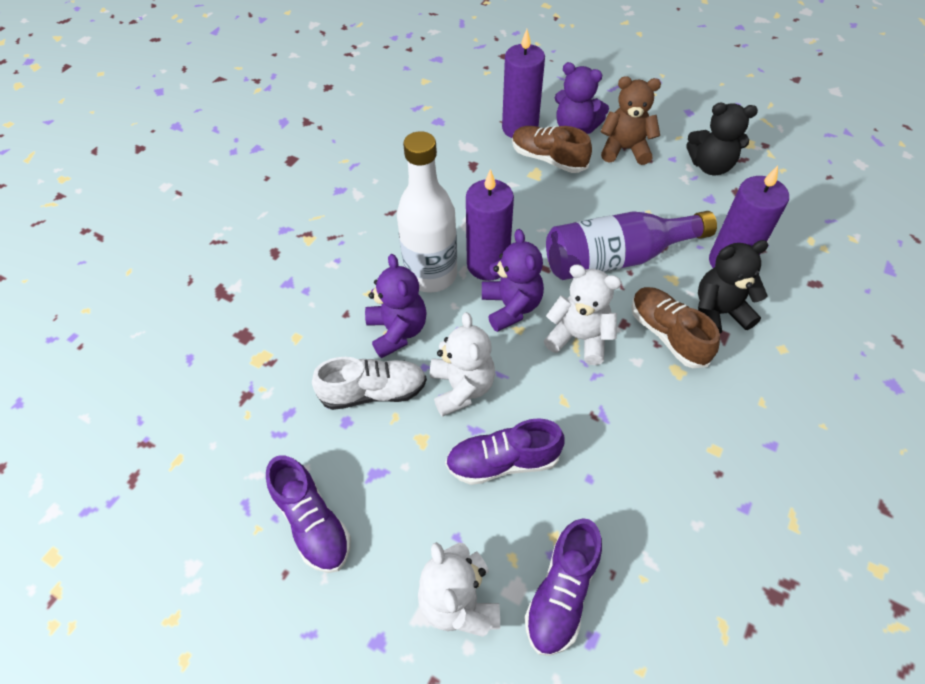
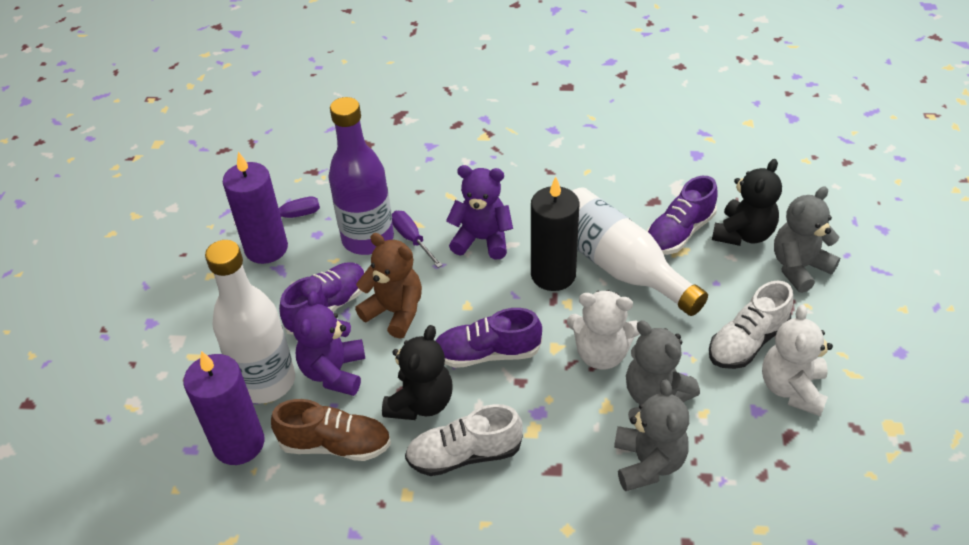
black candle: 0 -> 1
brown shoe: 2 -> 1
grey teddy bear: 0 -> 3
purple candle: 3 -> 2
purple screwdriver: 0 -> 2
purple teddy bear: 3 -> 2
white bottle: 1 -> 2
white shoe: 1 -> 2
white teddy bear: 3 -> 2

